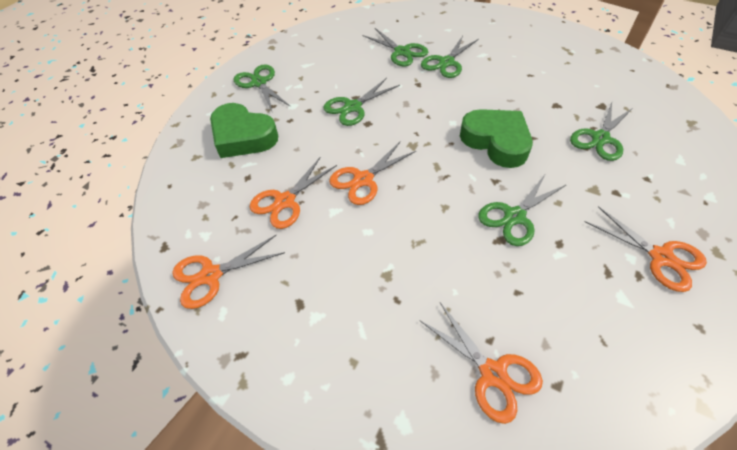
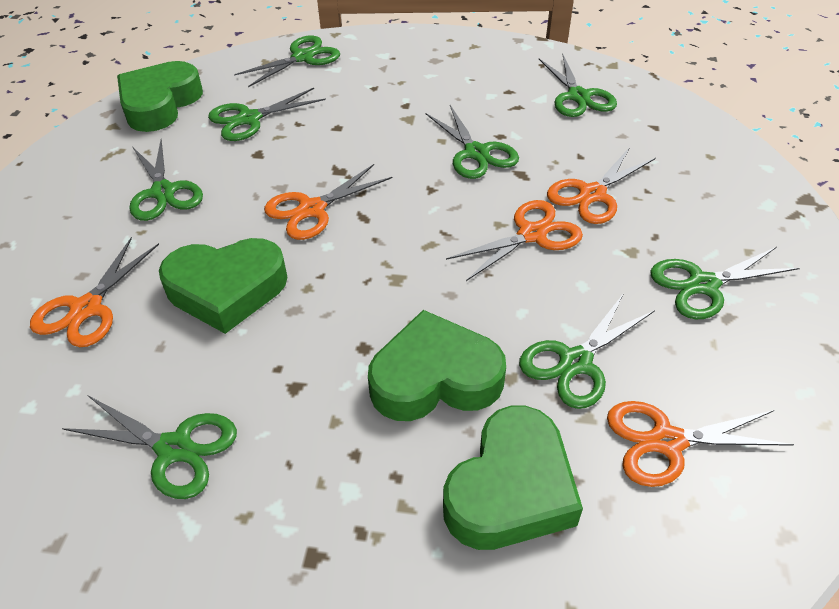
green heart: 2 -> 4
green scissors: 6 -> 8

